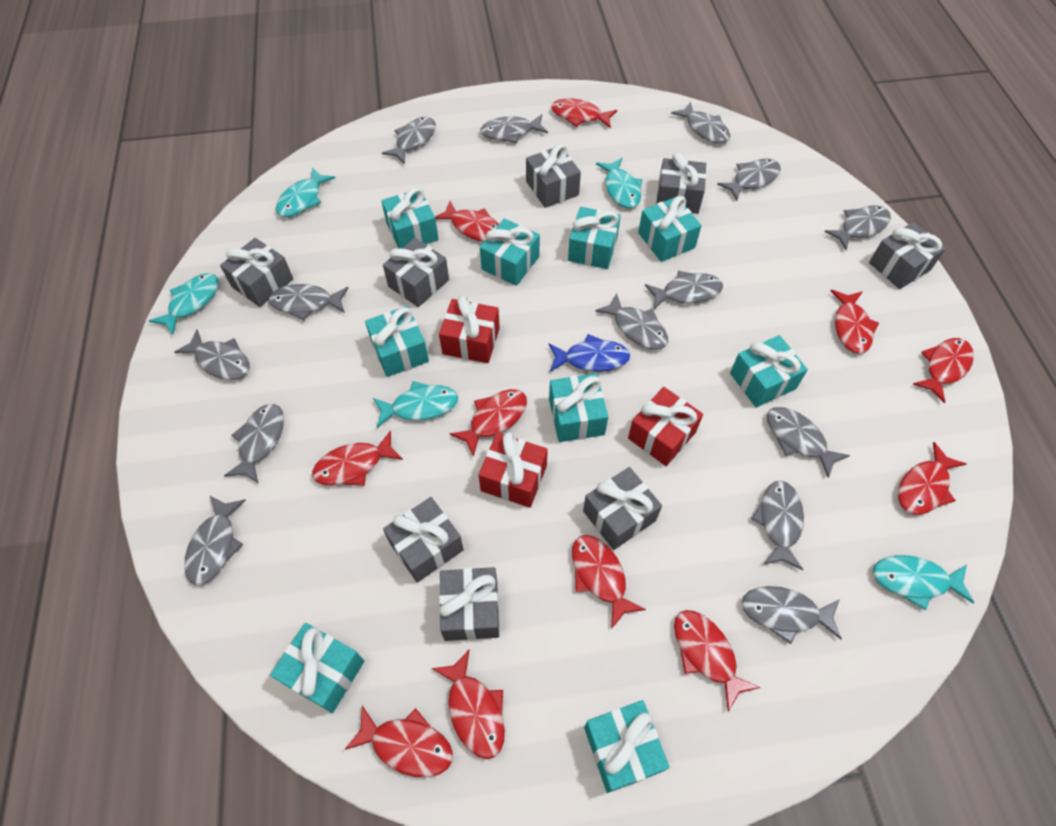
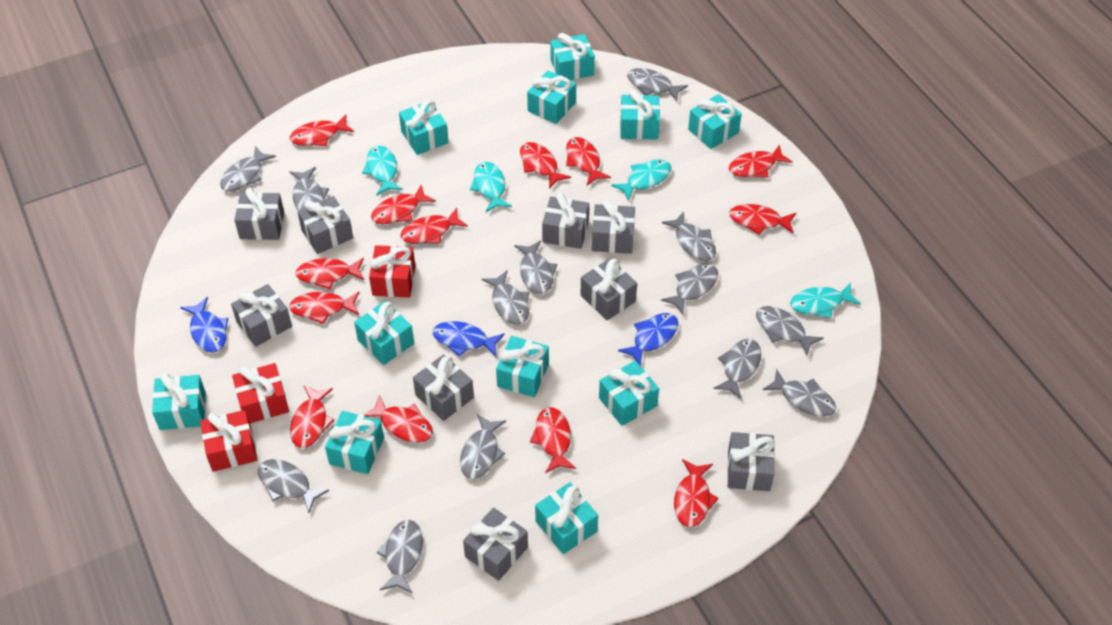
blue fish: 1 -> 3
grey fish: 14 -> 13
grey gift: 8 -> 9
red fish: 11 -> 13
turquoise fish: 5 -> 4
turquoise gift: 9 -> 11

